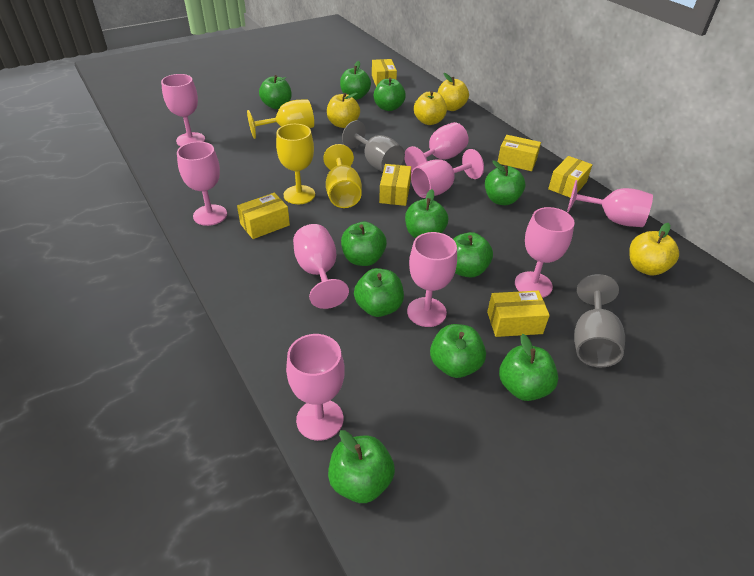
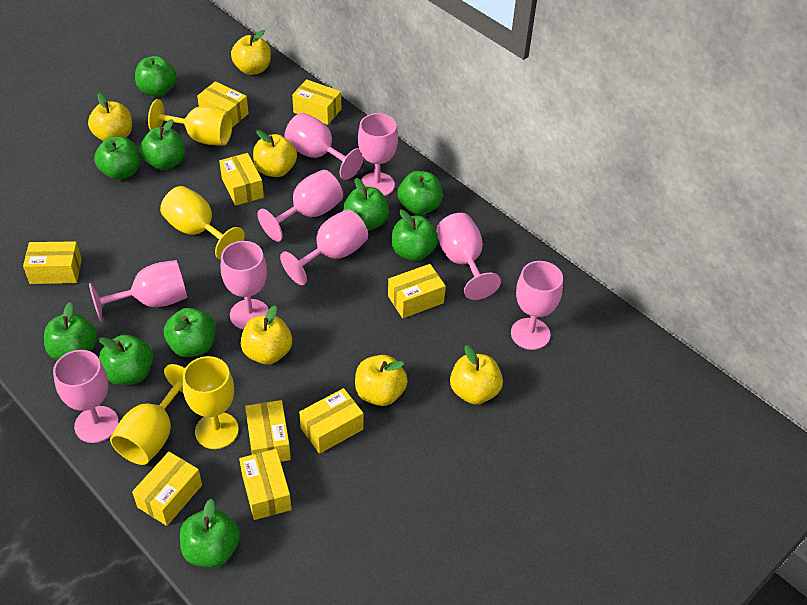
green apple: 11 -> 10
grey goblet: 2 -> 0
yellow apple: 4 -> 6
yellow box: 6 -> 9
yellow goblet: 3 -> 4

